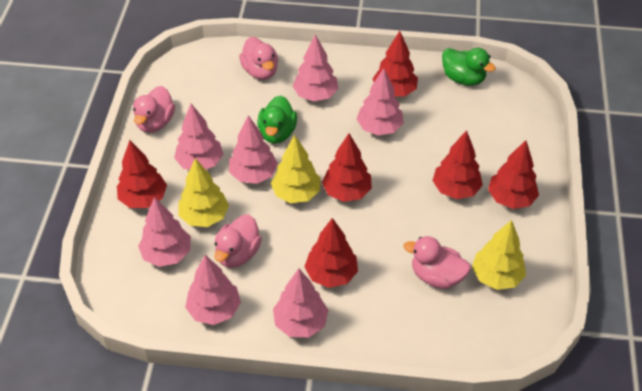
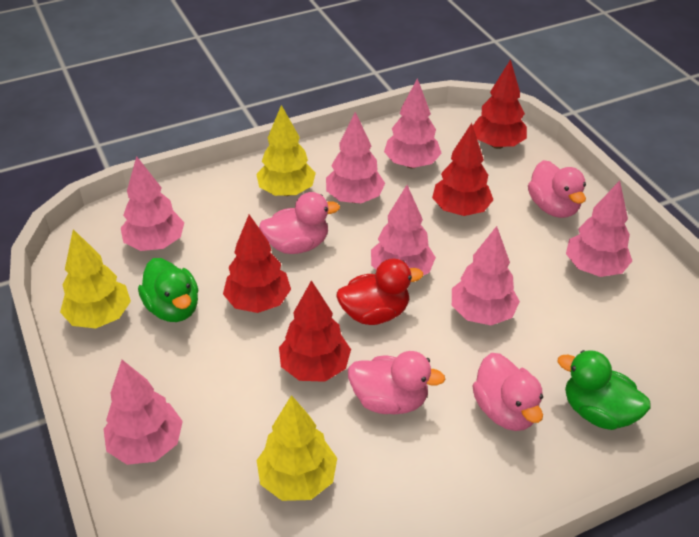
red duck: 0 -> 1
red tree: 6 -> 4

